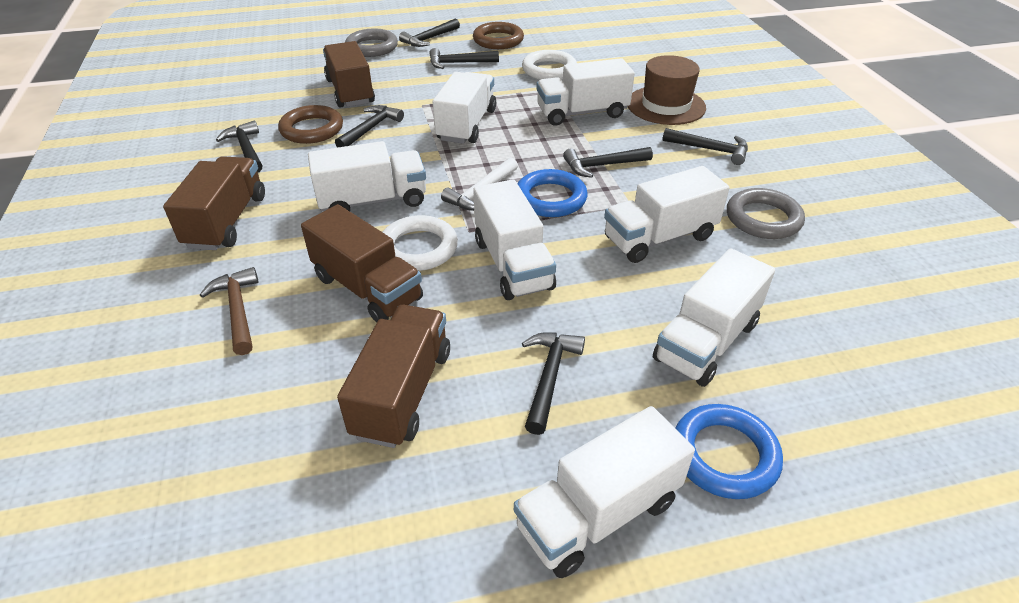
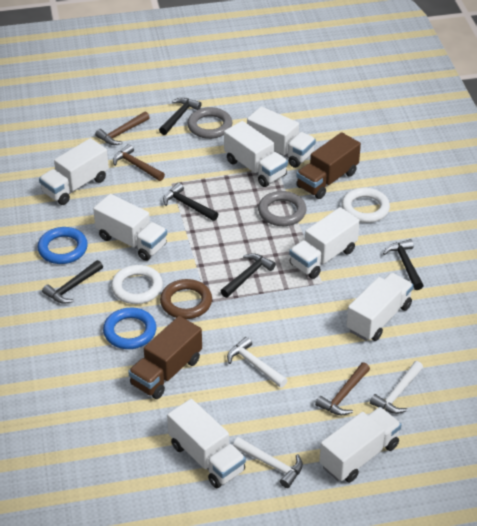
black hammer: 7 -> 5
brown hammer: 1 -> 3
brown hat: 1 -> 0
brown ring: 2 -> 1
brown truck: 4 -> 2
white hammer: 1 -> 3
white truck: 7 -> 8

